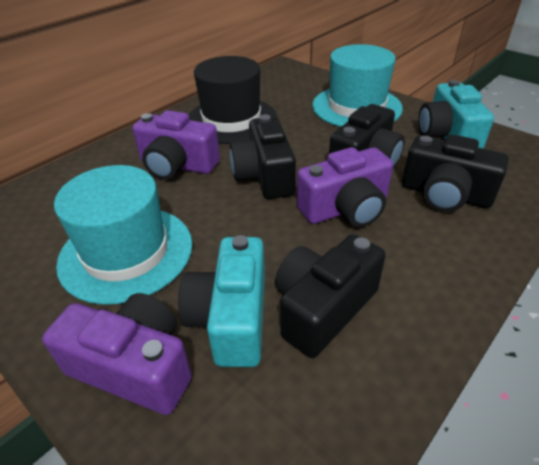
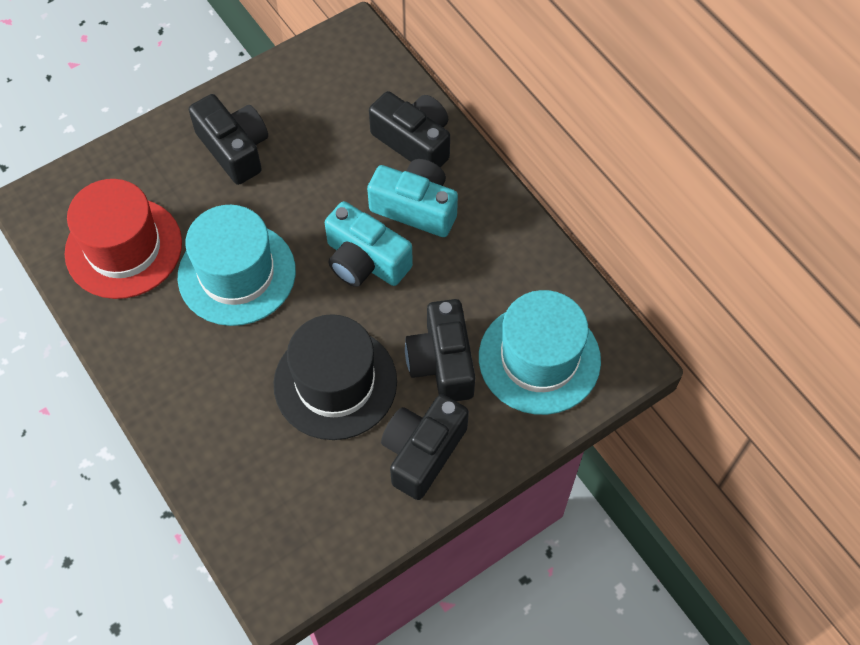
purple camera: 3 -> 0
red hat: 0 -> 1

